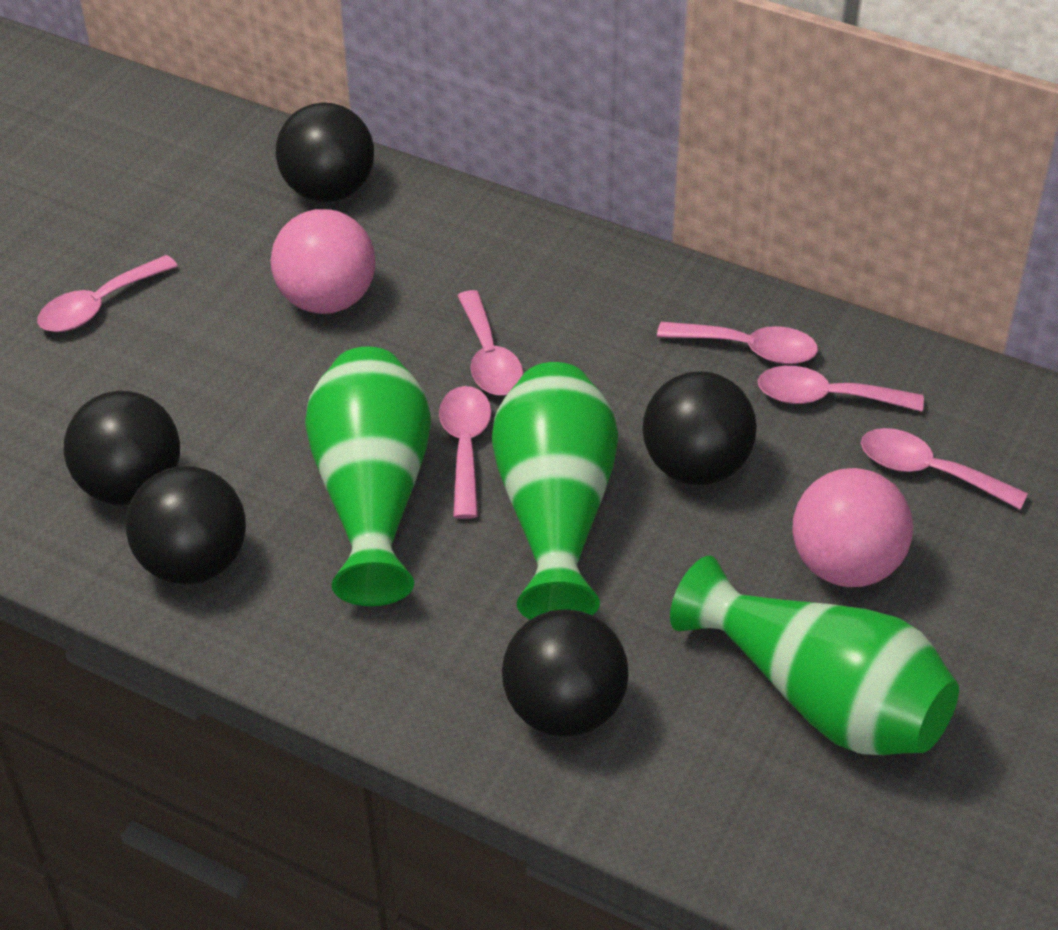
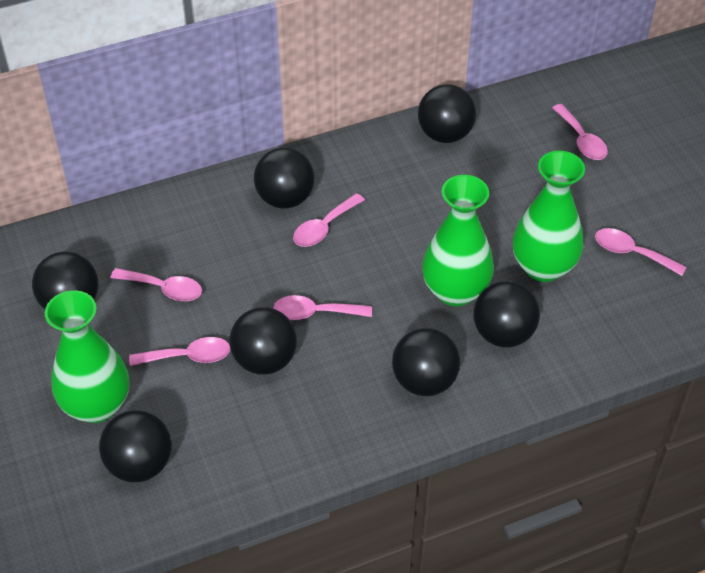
black ball: 5 -> 7
pink ball: 2 -> 0

